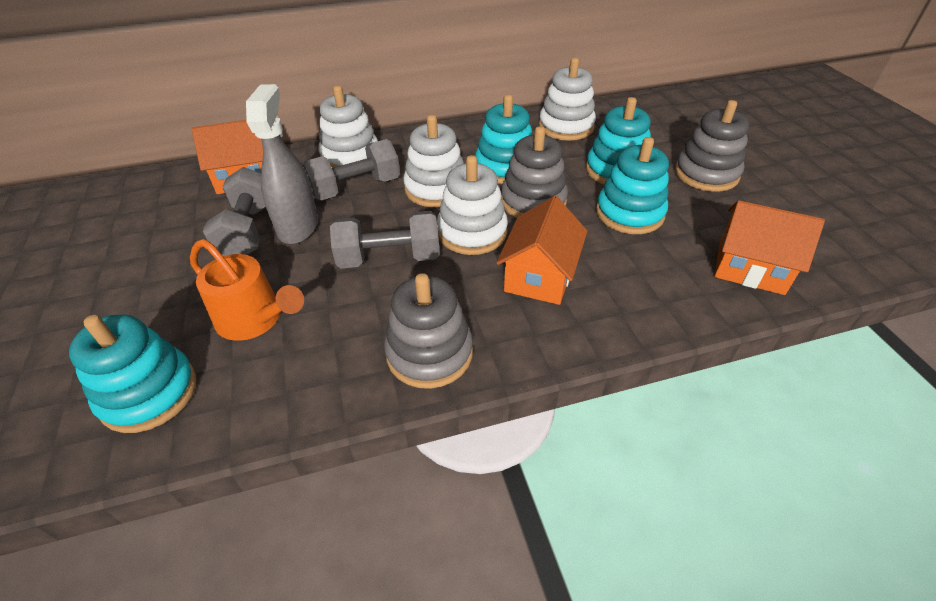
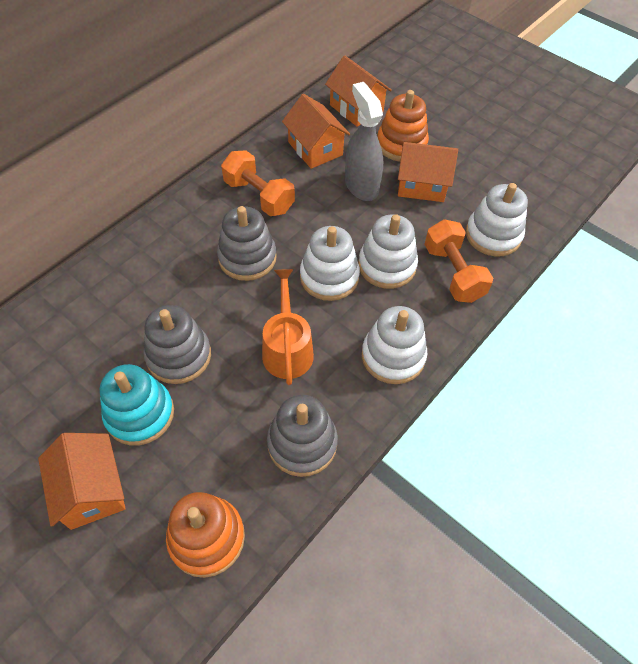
grey dumbbell: 3 -> 0
orange dumbbell: 0 -> 2
orange house: 3 -> 4
orange stacking toy: 0 -> 2
turquoise stacking toy: 4 -> 1

